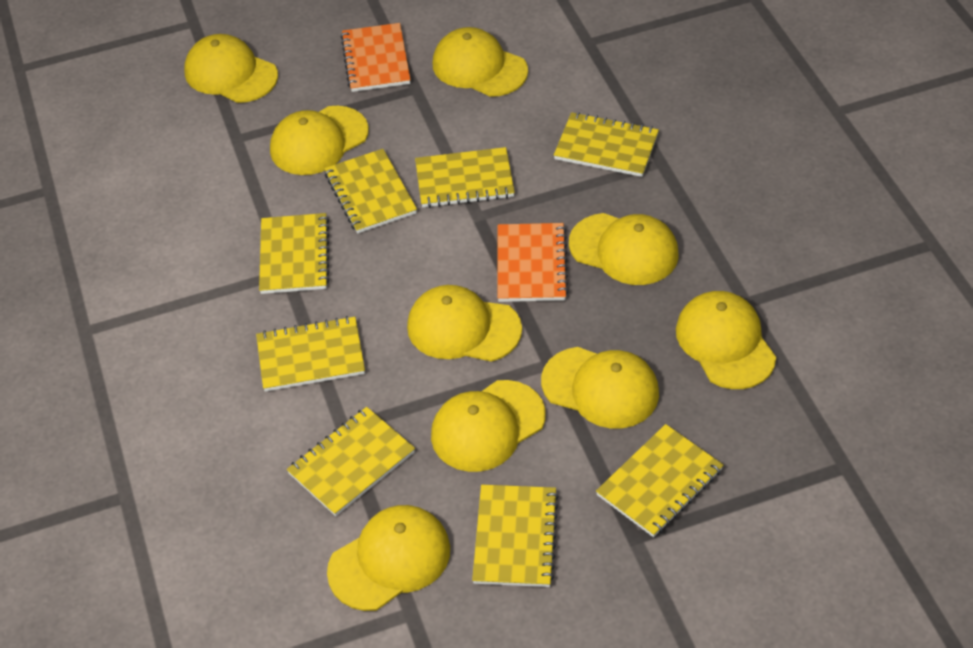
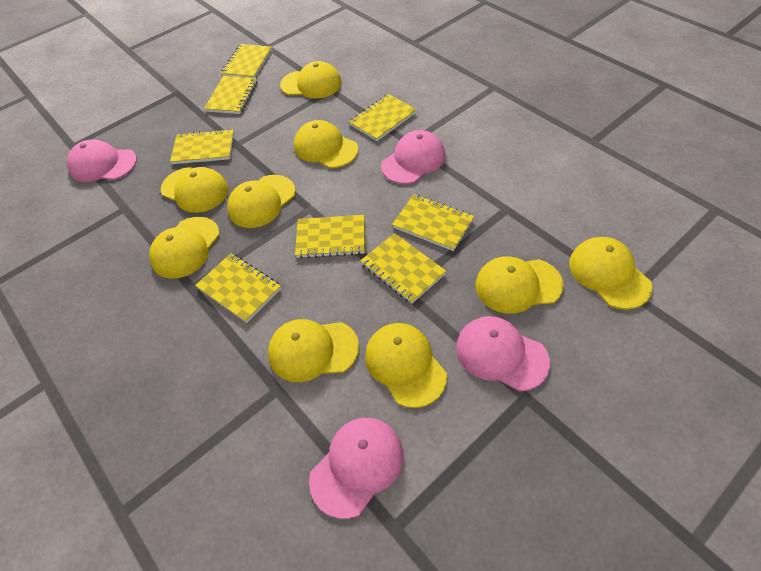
orange notebook: 2 -> 0
pink cap: 0 -> 4

